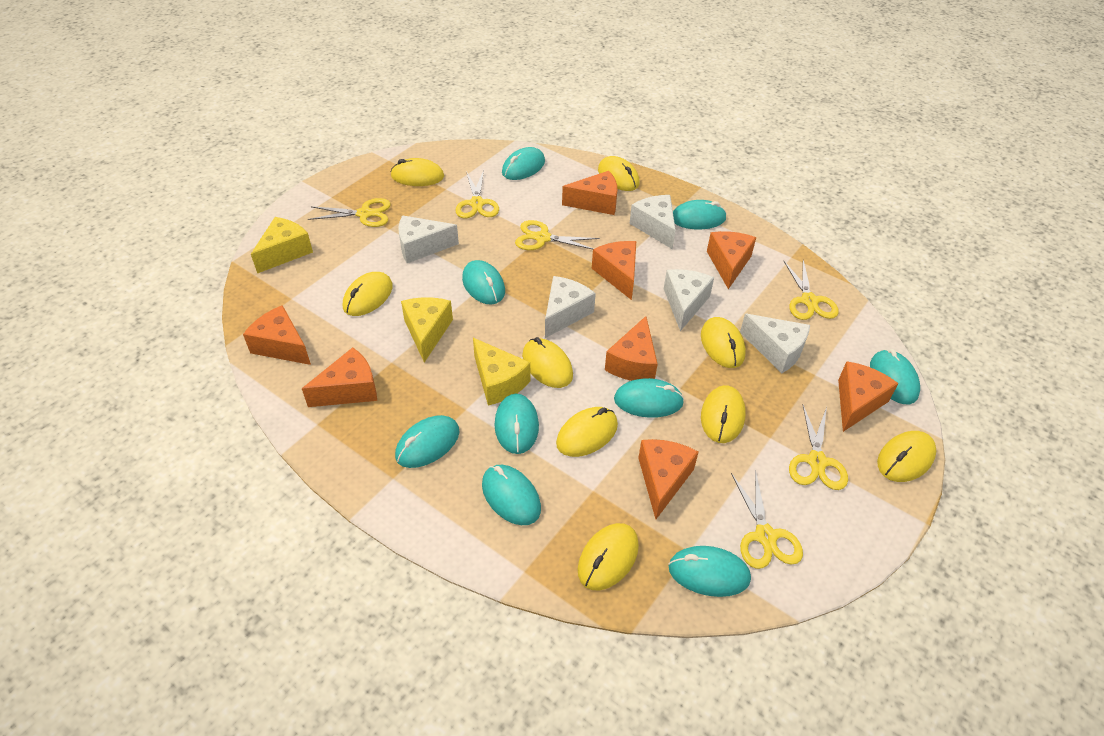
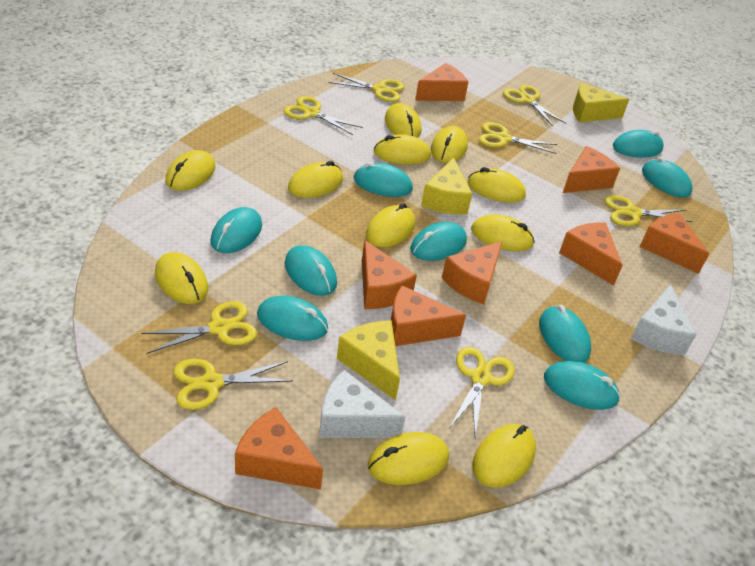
white cheese: 5 -> 2
yellow mouse: 9 -> 11
yellow scissors: 6 -> 8

